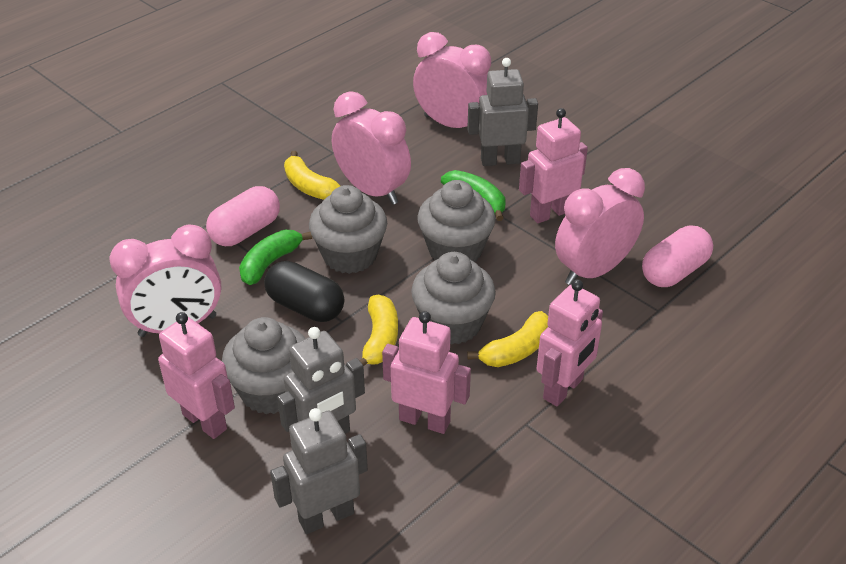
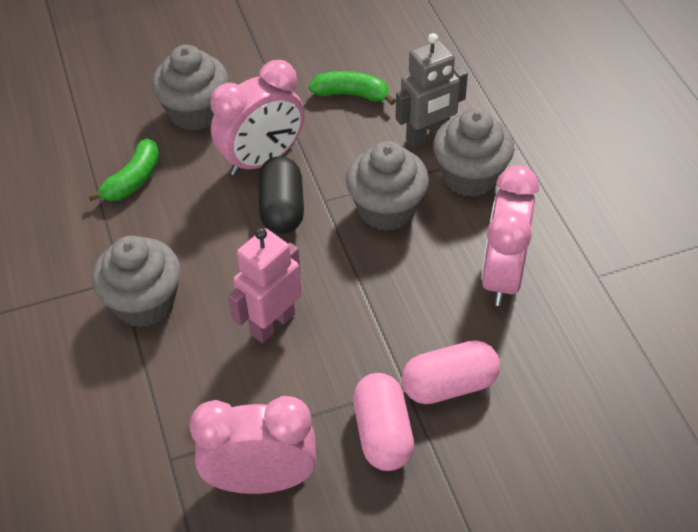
grey robot: 3 -> 1
pink clock: 4 -> 3
pink robot: 4 -> 1
yellow banana: 3 -> 0

